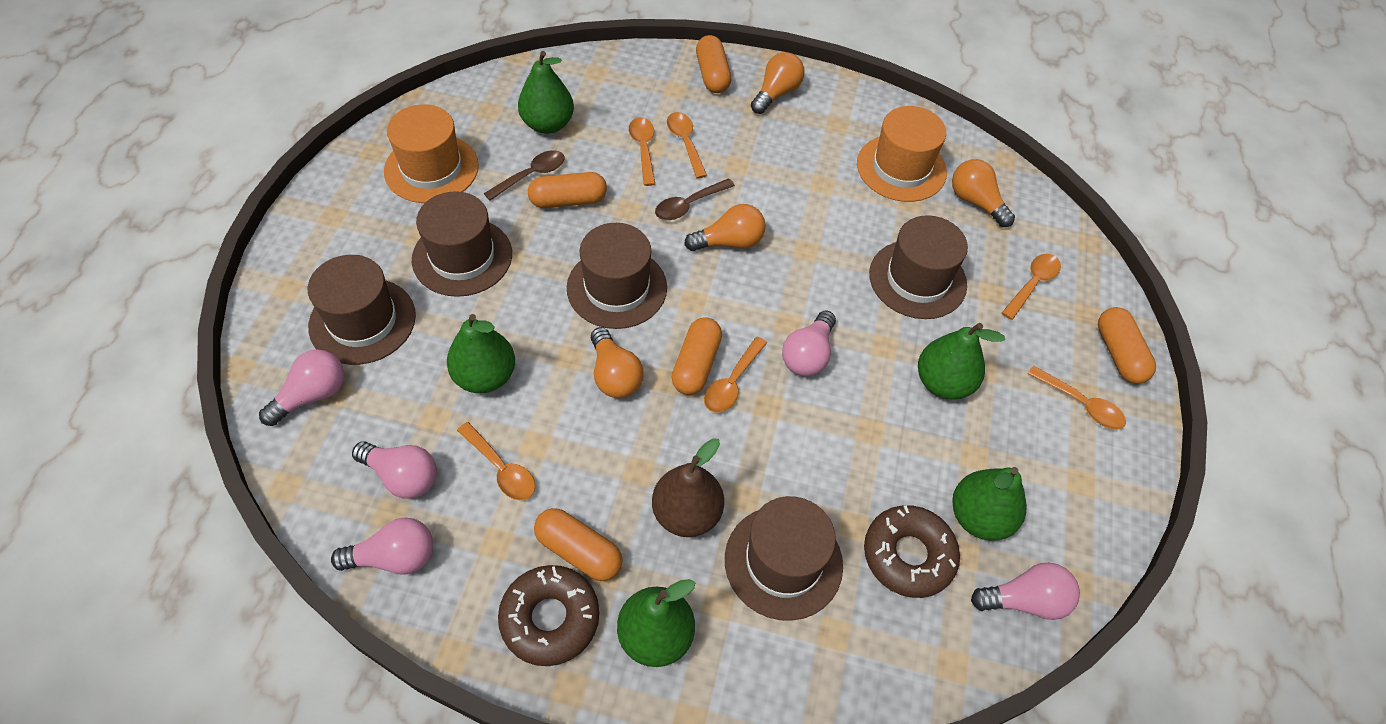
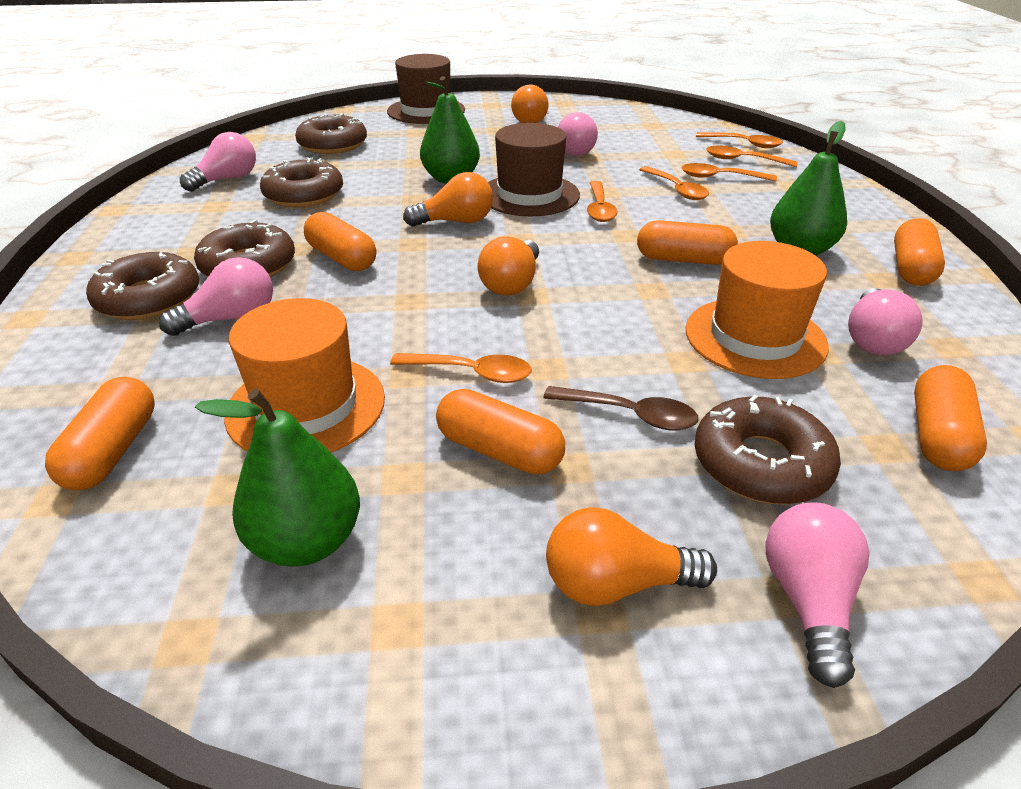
brown donut: 2 -> 5
brown hat: 5 -> 2
brown pear: 1 -> 0
brown spoon: 2 -> 1
green pear: 5 -> 3
orange capsule: 5 -> 6

